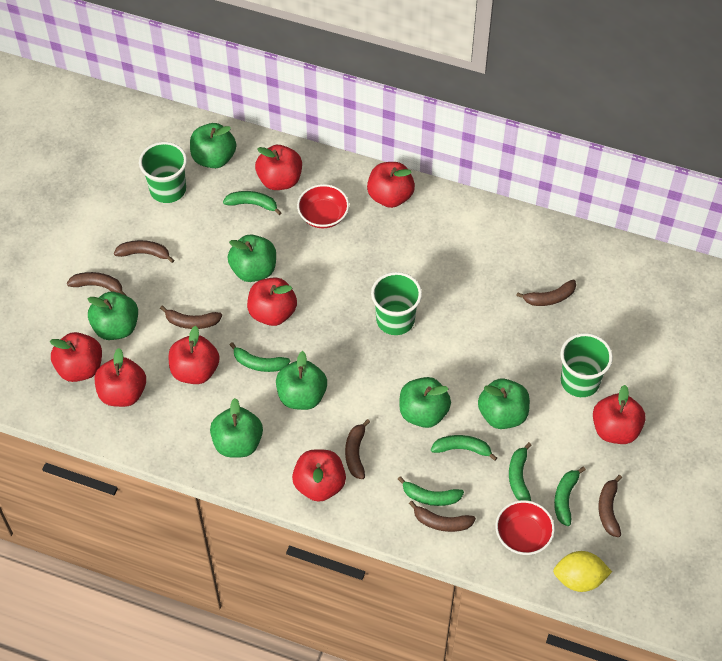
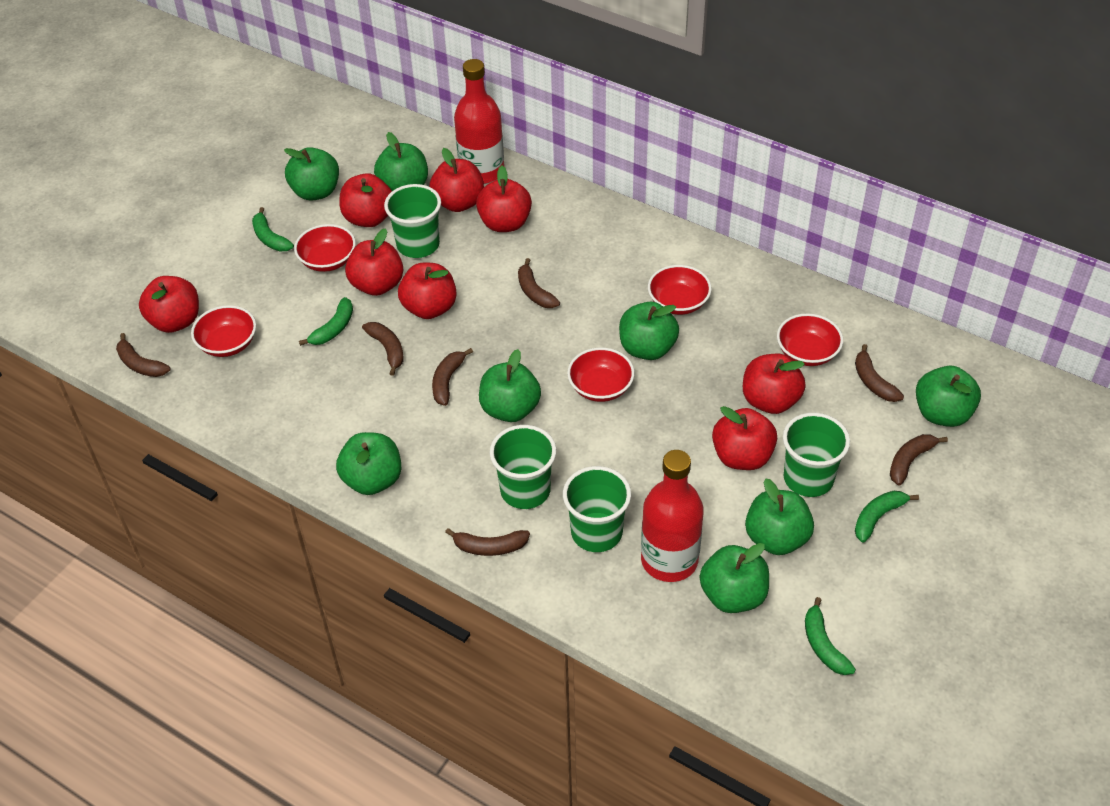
green apple: 7 -> 8
green banana: 6 -> 4
green cup: 3 -> 4
red bottle: 0 -> 2
red bowl: 2 -> 5
yellow lemon: 1 -> 0

